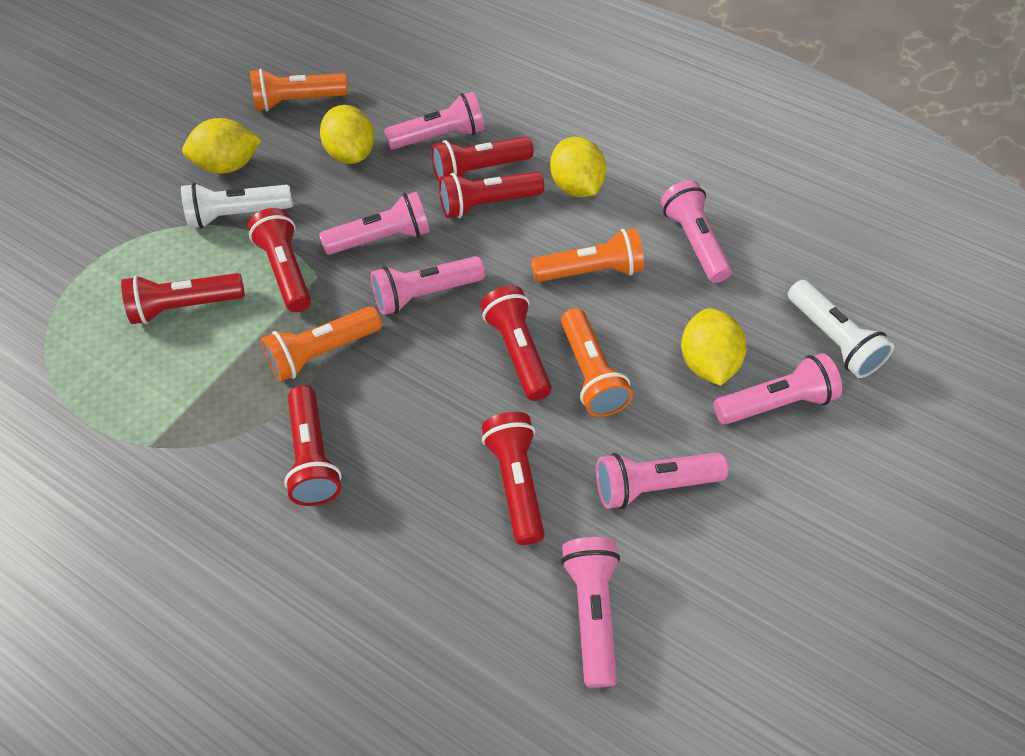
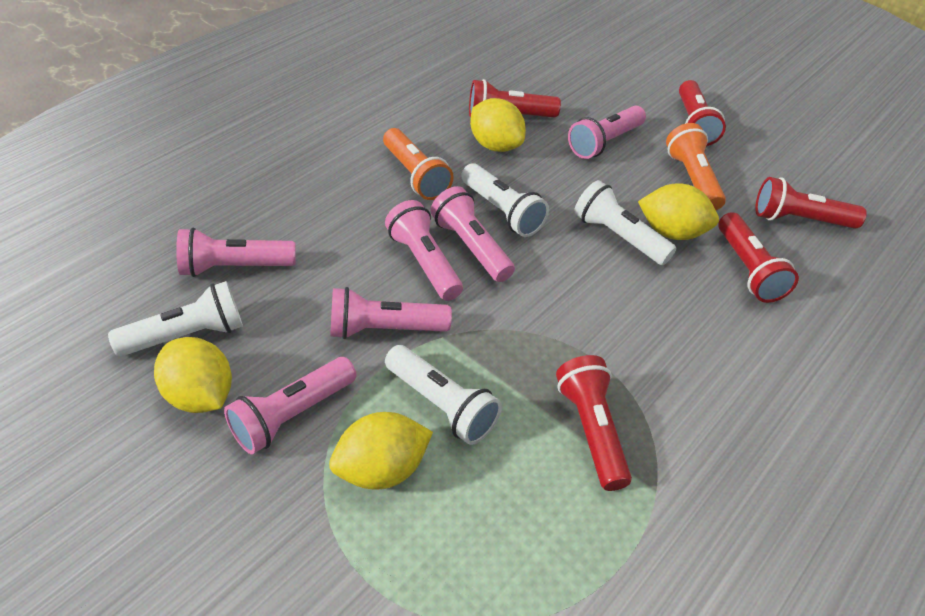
orange flashlight: 4 -> 2
pink flashlight: 7 -> 6
red flashlight: 7 -> 5
white flashlight: 2 -> 4

